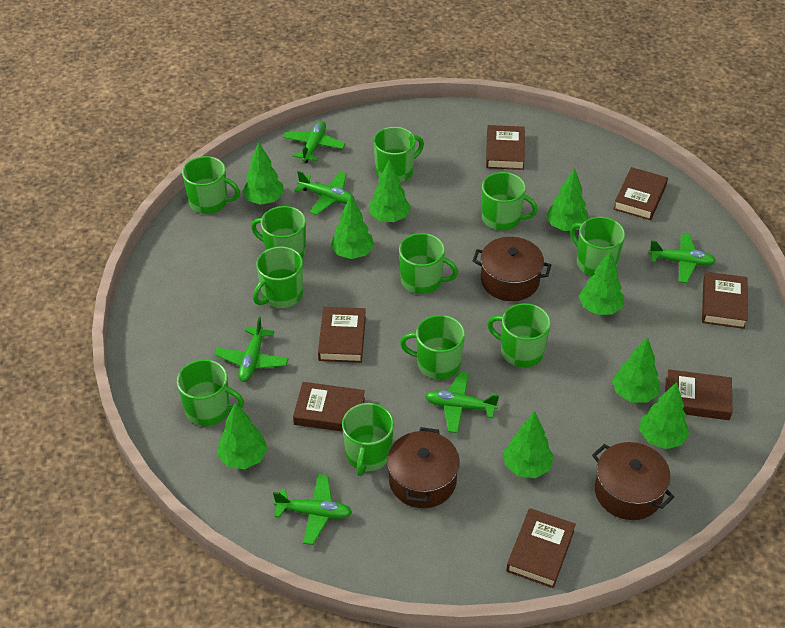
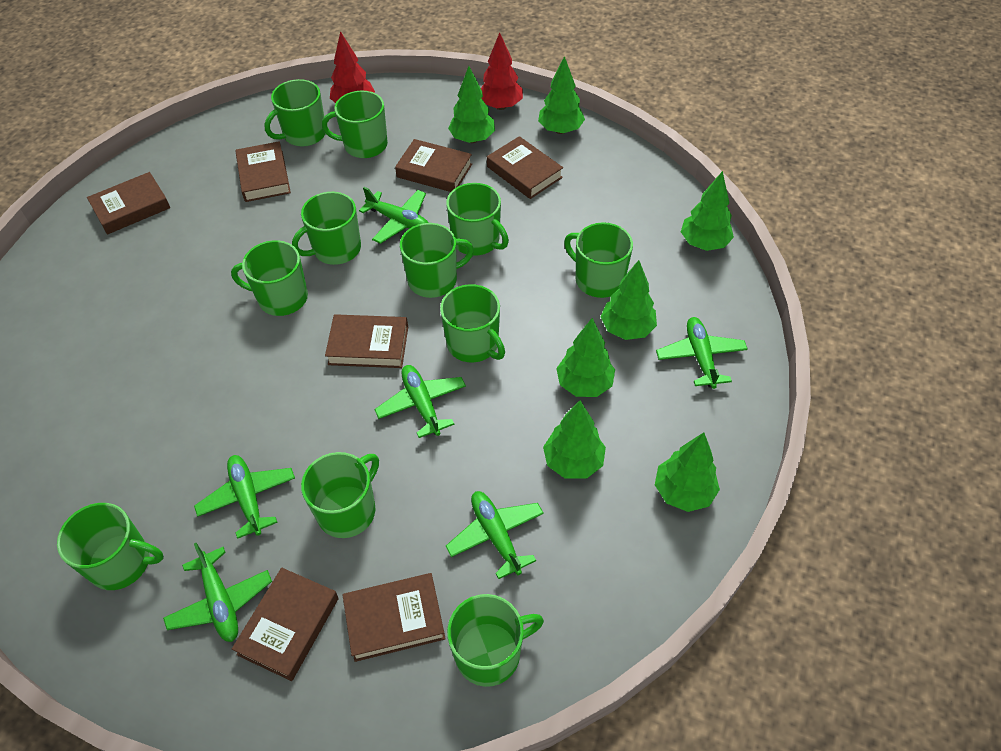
brown pot: 3 -> 0
green tree: 9 -> 7
red tree: 0 -> 2

